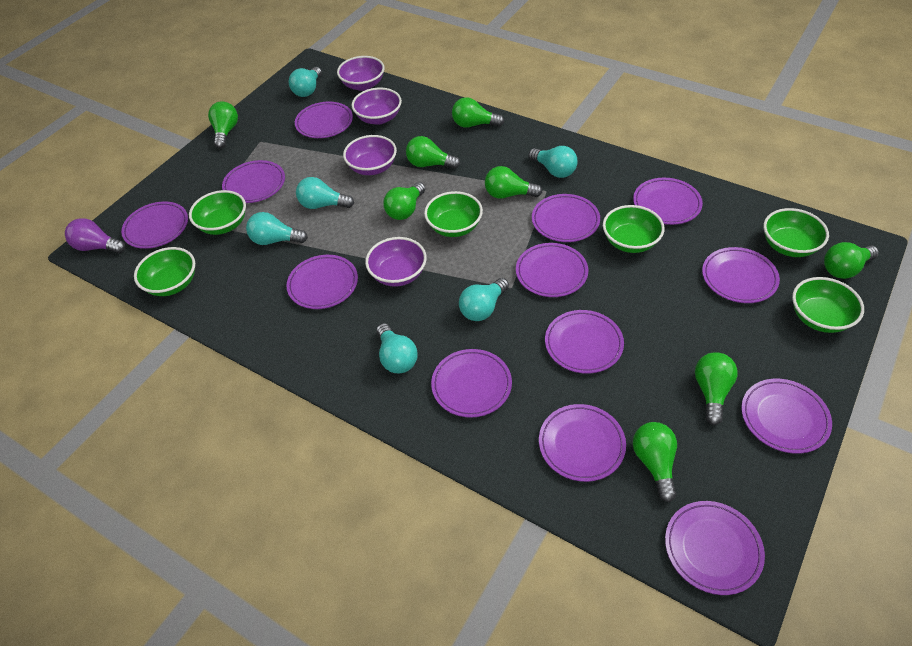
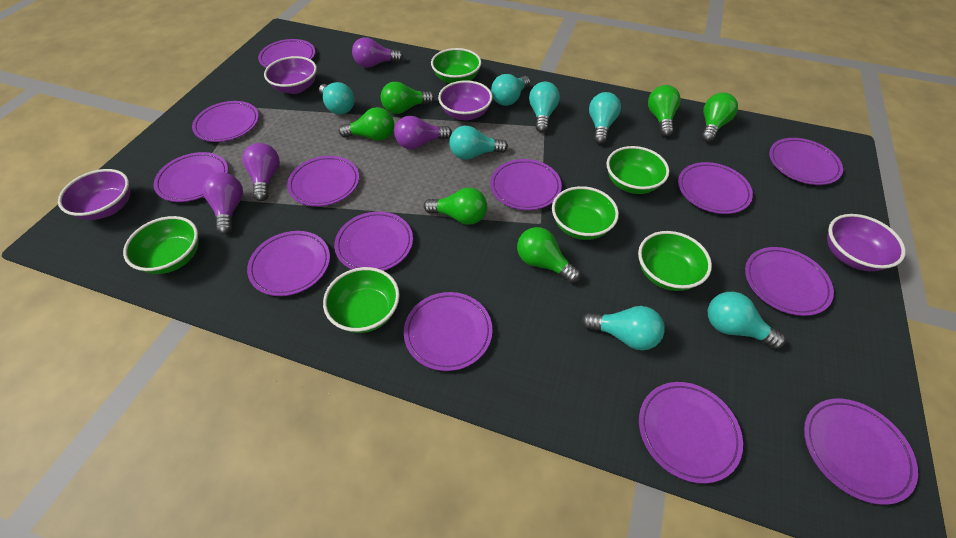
green light bulb: 8 -> 6
purple light bulb: 1 -> 4
turquoise light bulb: 6 -> 7

